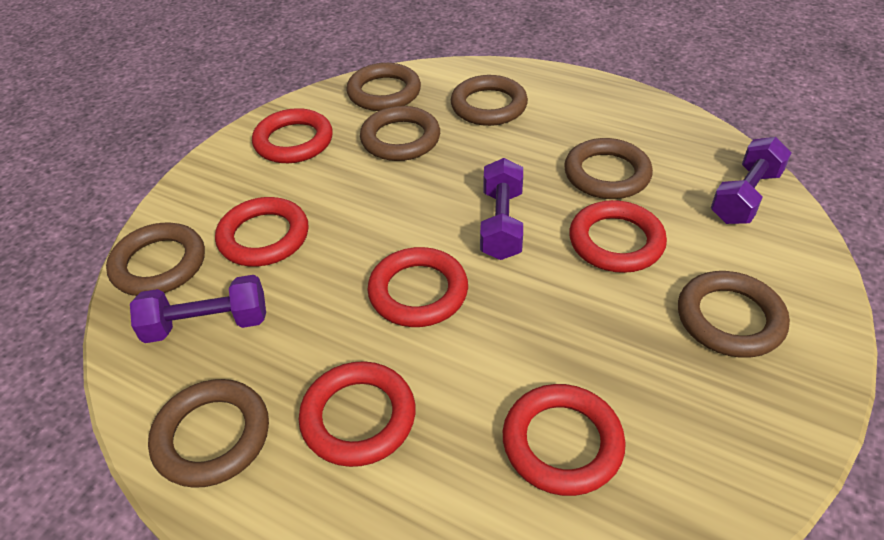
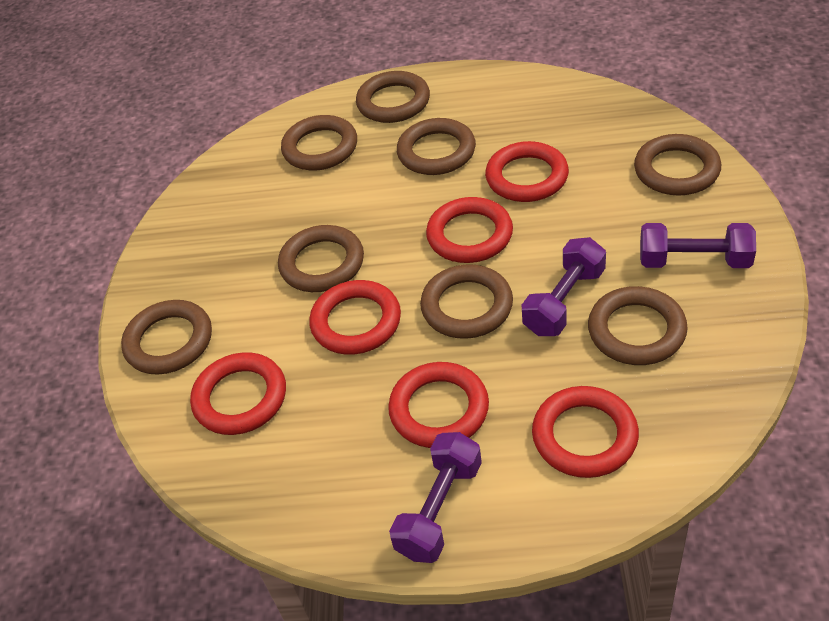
brown ring: 7 -> 8

